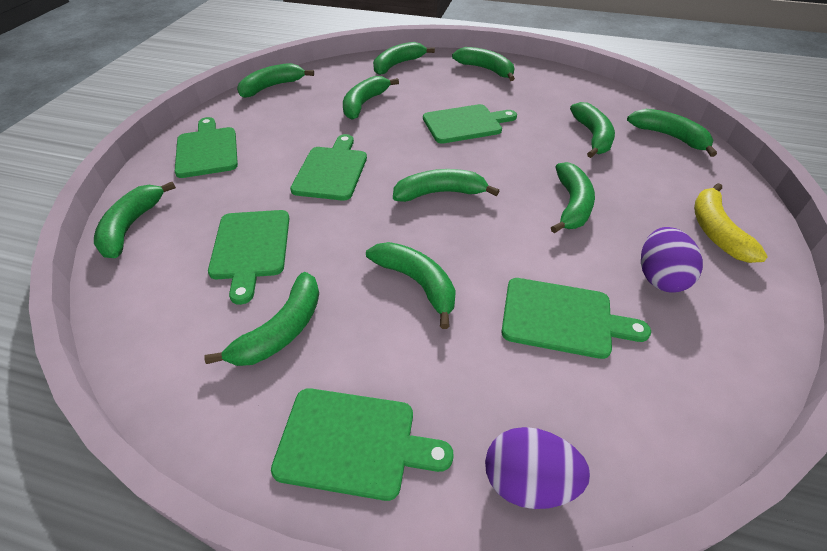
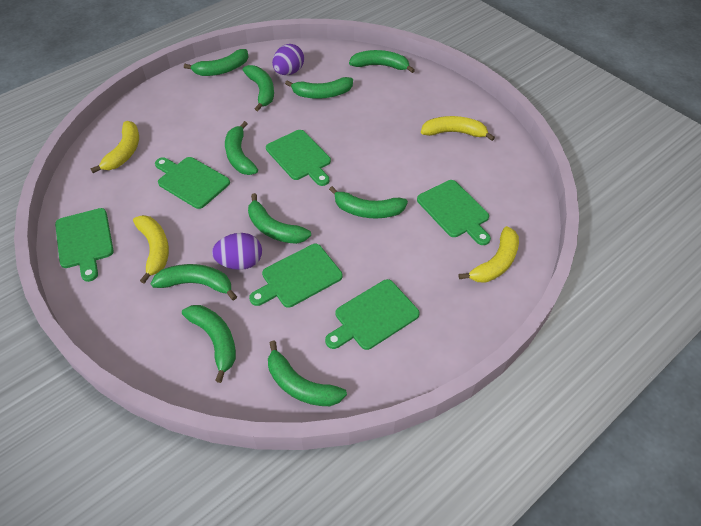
green banana: 11 -> 10
yellow banana: 1 -> 4

